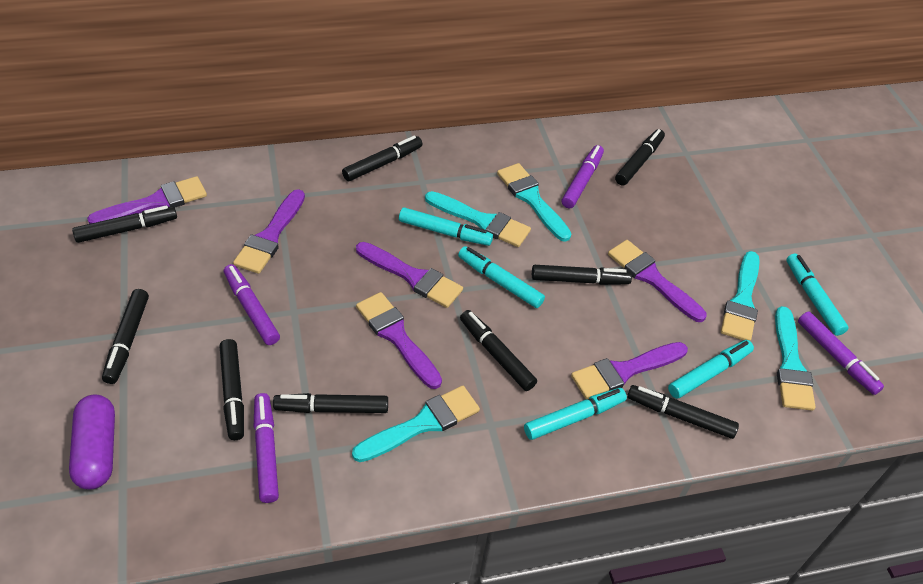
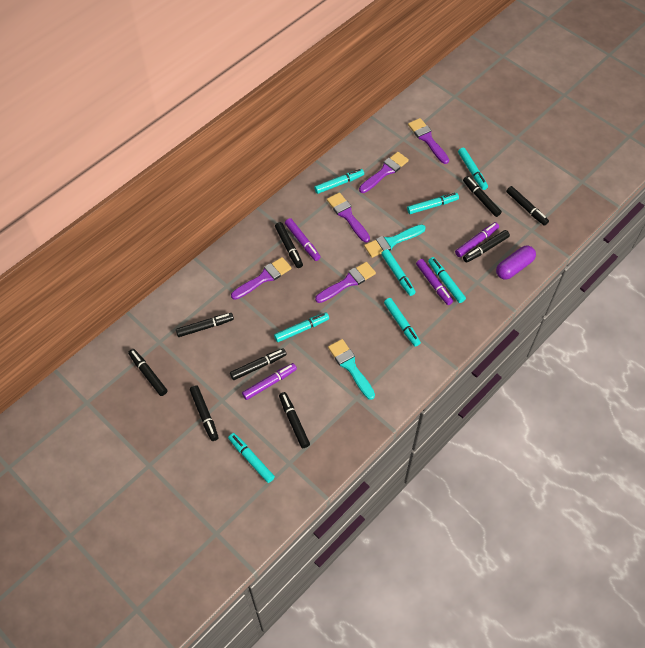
purple brush: 6 -> 5
turquoise brush: 5 -> 2
turquoise marker: 5 -> 8

